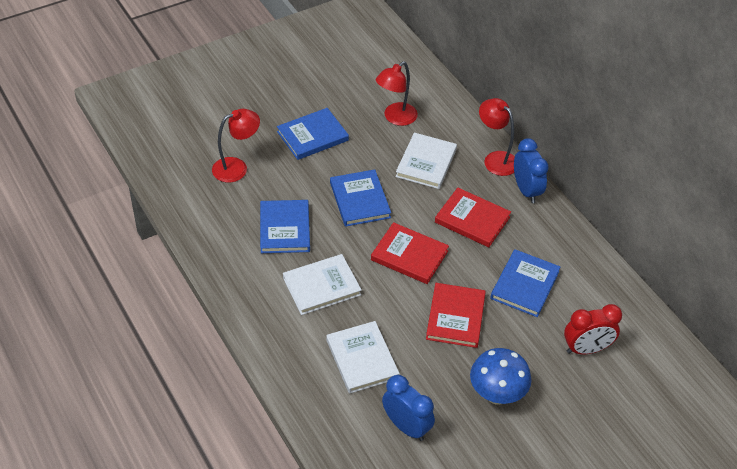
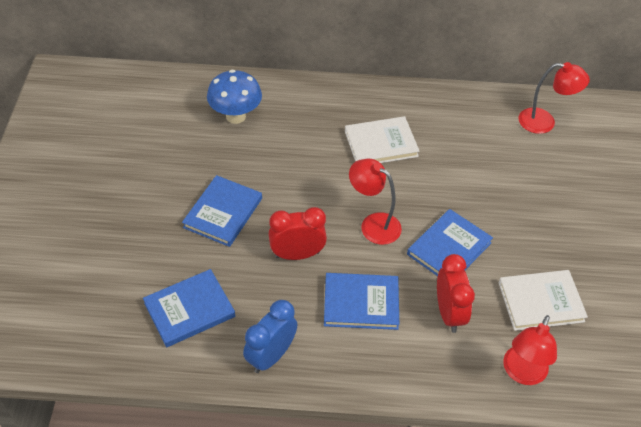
blue clock: 2 -> 1
red book: 3 -> 0
red clock: 1 -> 2
white book: 3 -> 2

